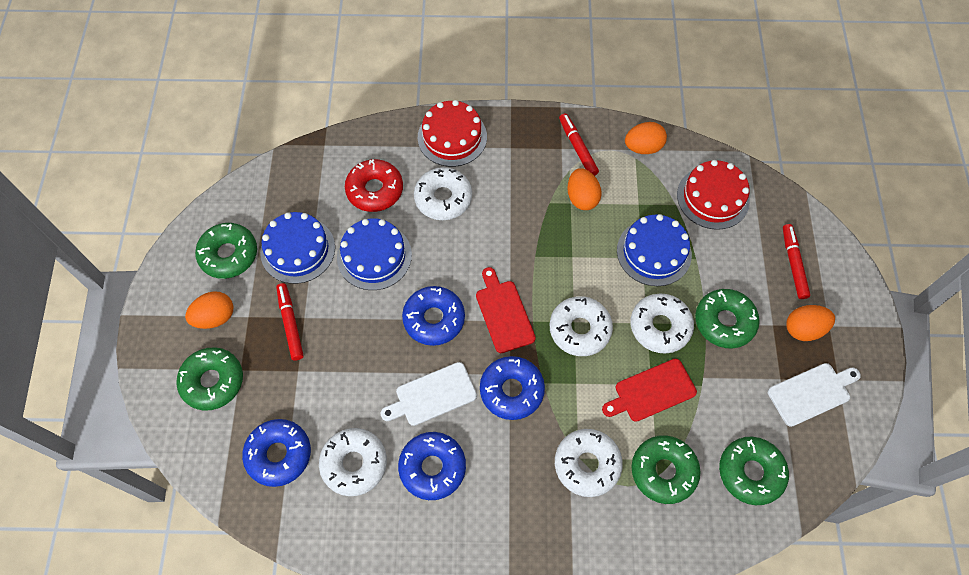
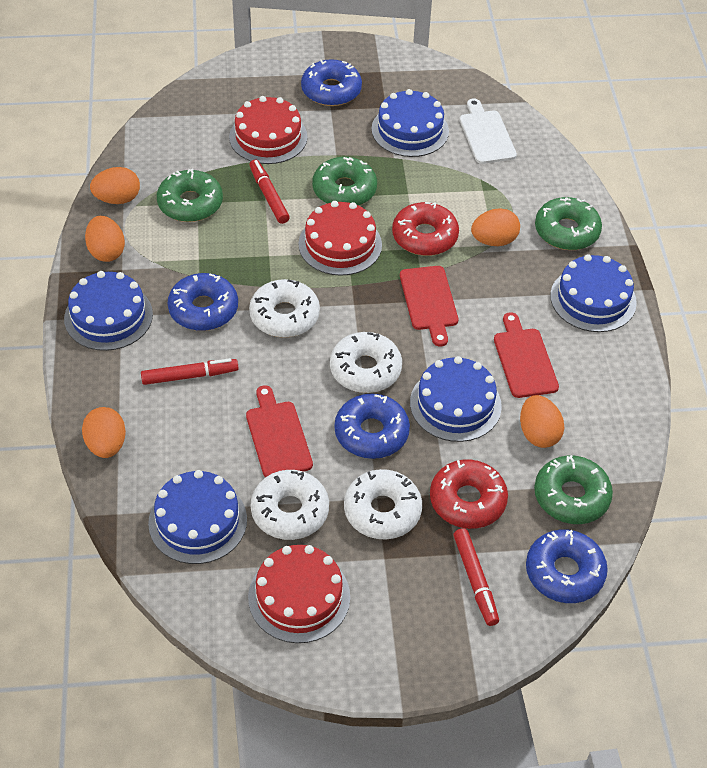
blue cake: 3 -> 5
green donut: 5 -> 4
orange egg: 4 -> 5
red cake: 2 -> 3
red cutting board: 2 -> 3
red donut: 1 -> 2
white cutting board: 2 -> 1
white donut: 5 -> 4

